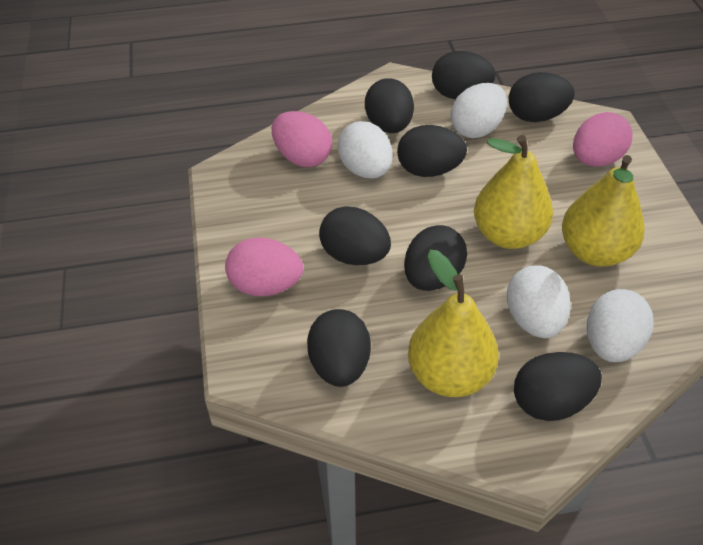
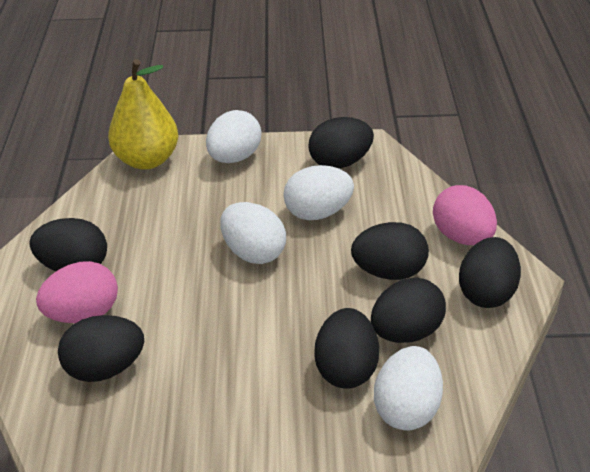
black egg: 8 -> 7
pink egg: 3 -> 2
yellow pear: 3 -> 1

